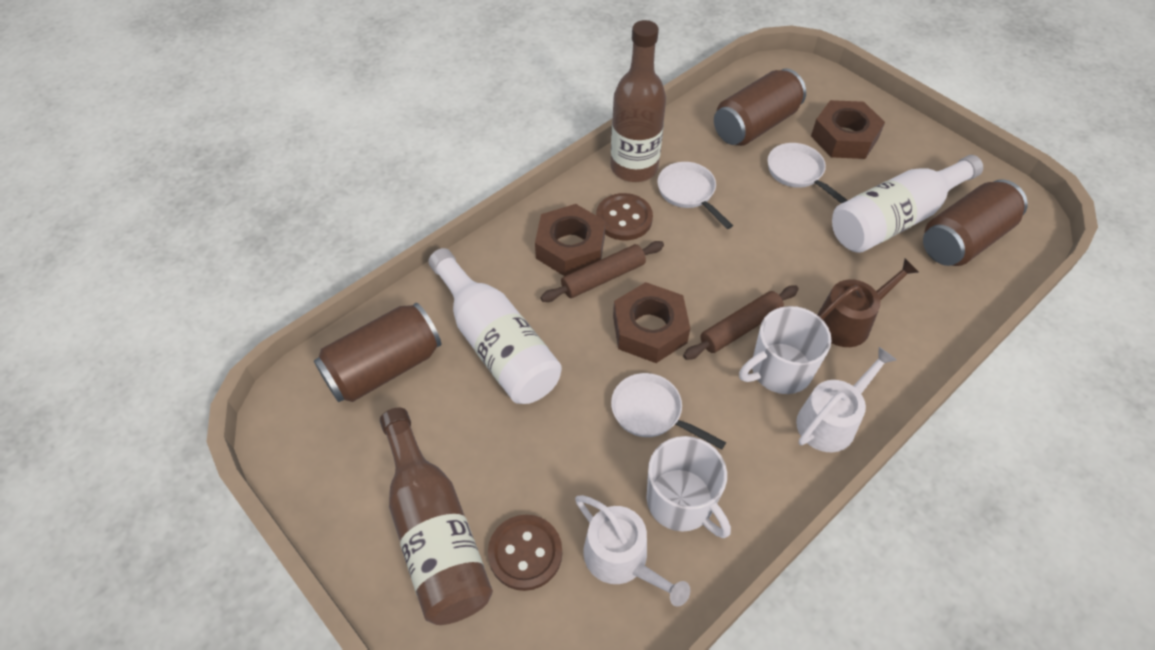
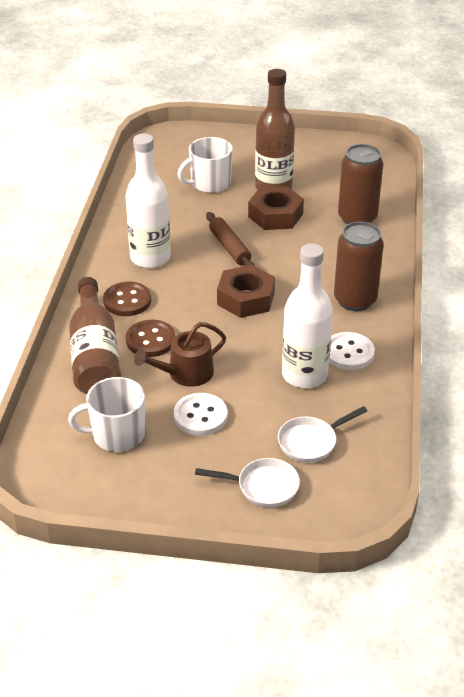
brown can: 3 -> 2
brown nut: 3 -> 2
brown rolling pin: 2 -> 1
white button: 0 -> 2
white pan: 3 -> 2
white watering can: 2 -> 0

